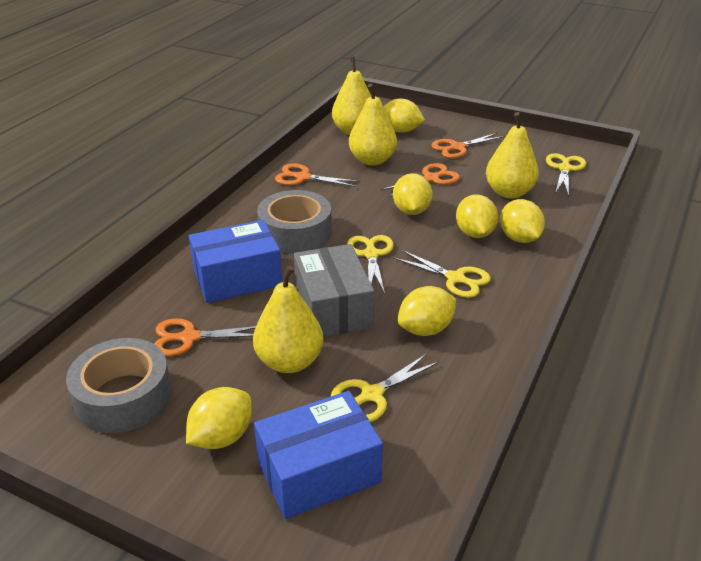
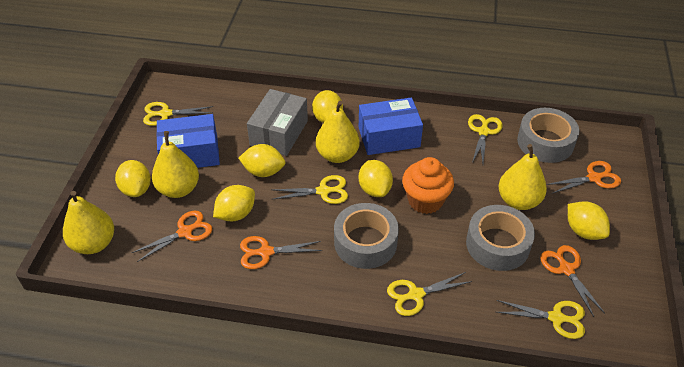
grey tape: 2 -> 3
orange cupcake: 0 -> 1
yellow scissors: 4 -> 5

